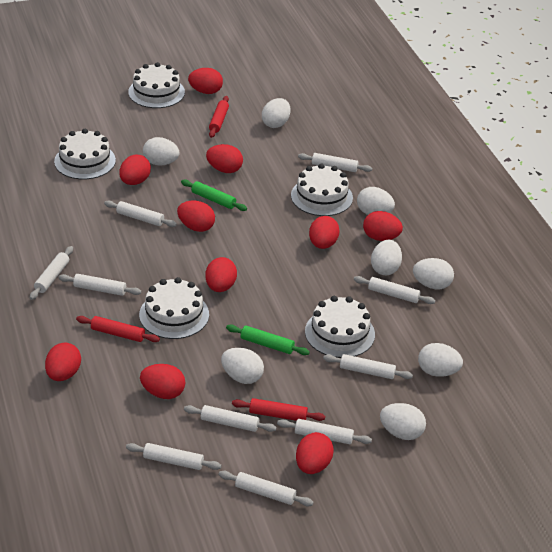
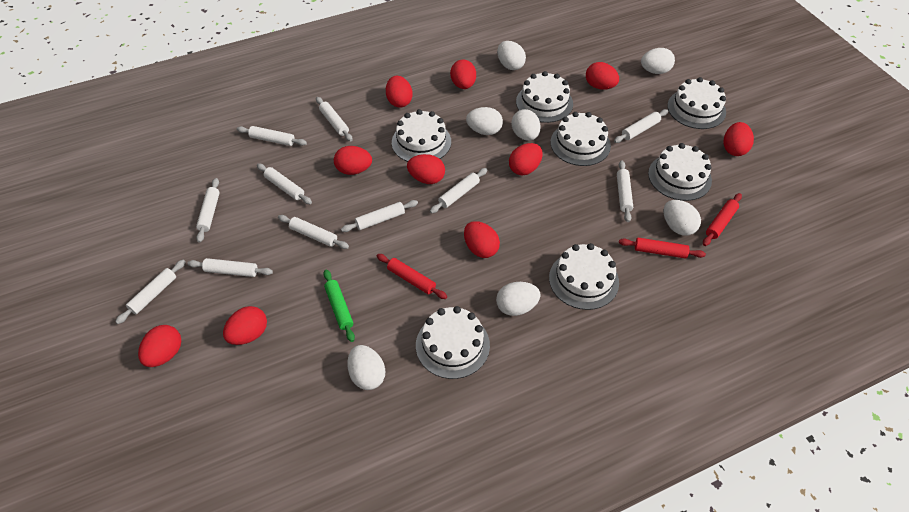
green rolling pin: 2 -> 1
white cake: 5 -> 7
white egg: 8 -> 7
white rolling pin: 10 -> 11

